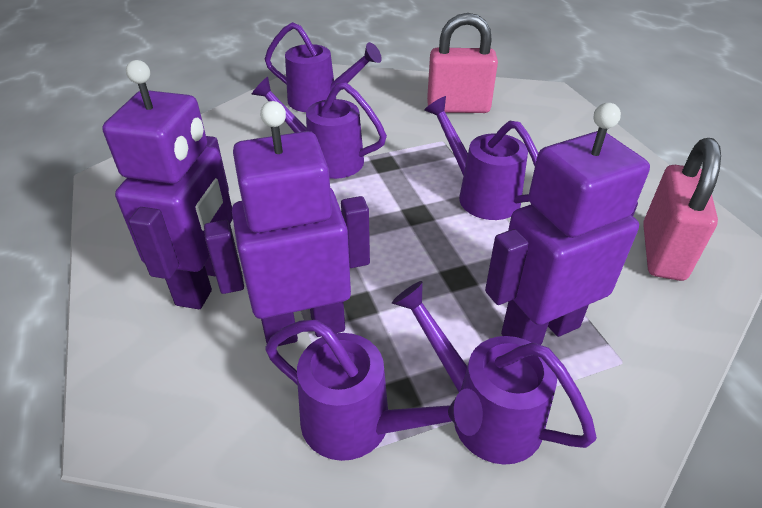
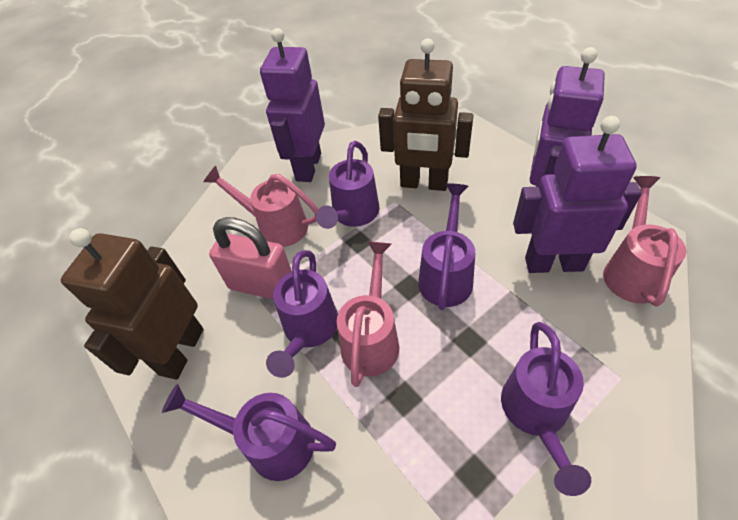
brown robot: 0 -> 2
pink padlock: 2 -> 1
pink watering can: 0 -> 3

